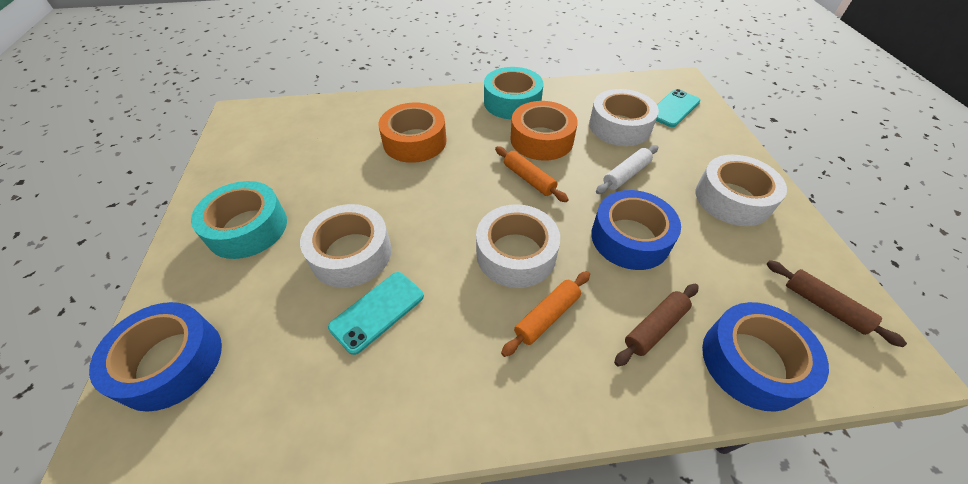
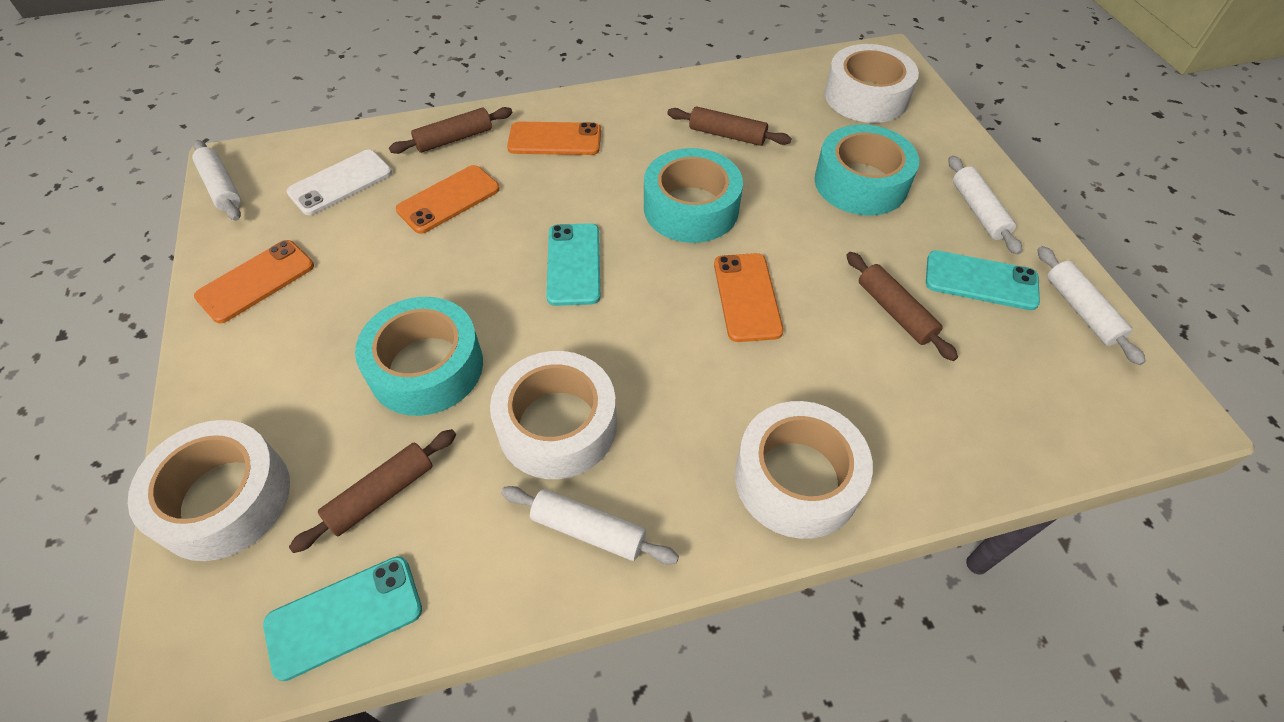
blue tape: 3 -> 0
brown rolling pin: 2 -> 4
orange phone: 0 -> 4
orange rolling pin: 2 -> 0
orange tape: 2 -> 0
turquoise phone: 2 -> 3
turquoise tape: 2 -> 3
white phone: 0 -> 1
white rolling pin: 1 -> 4

